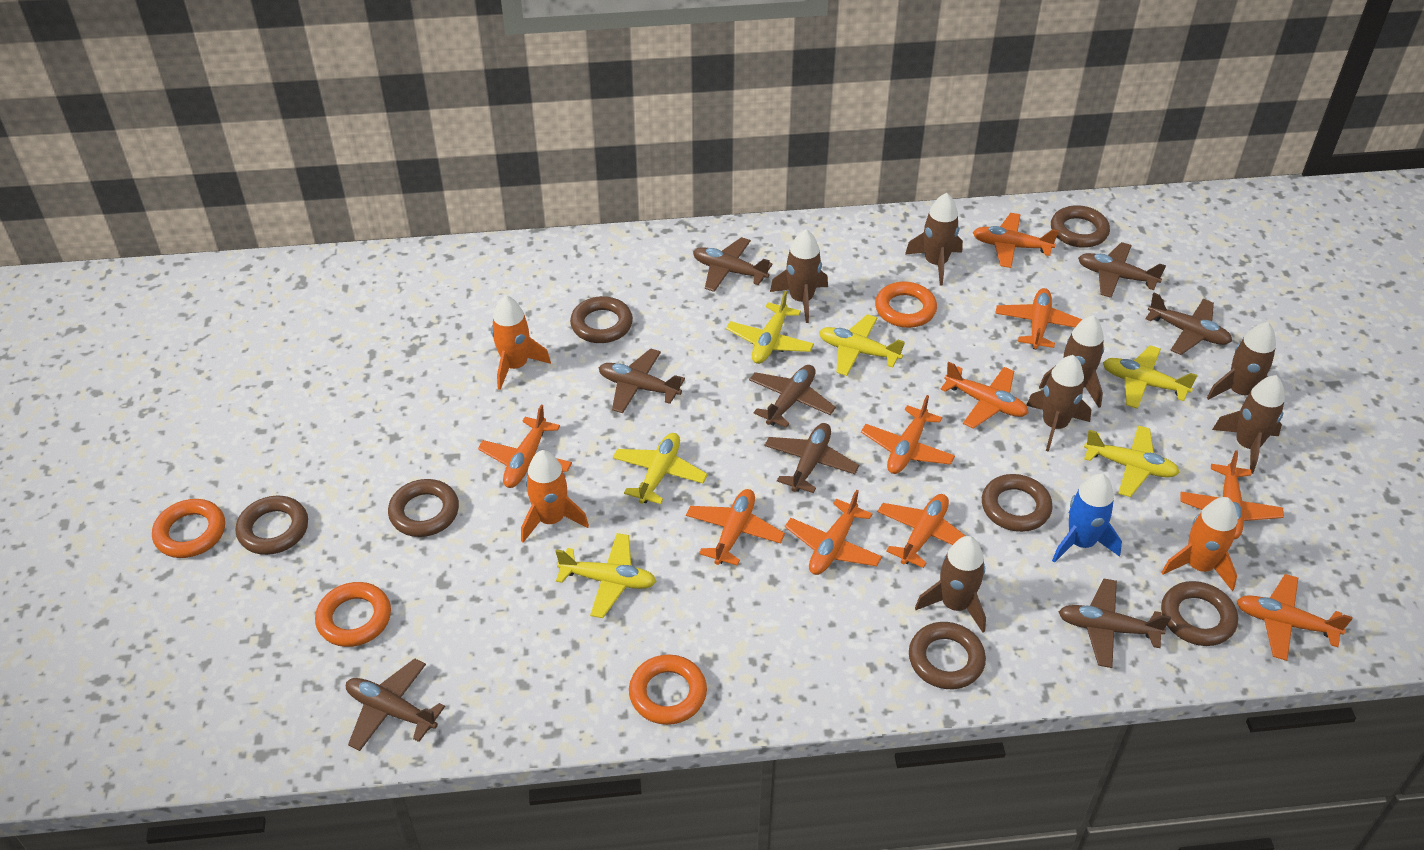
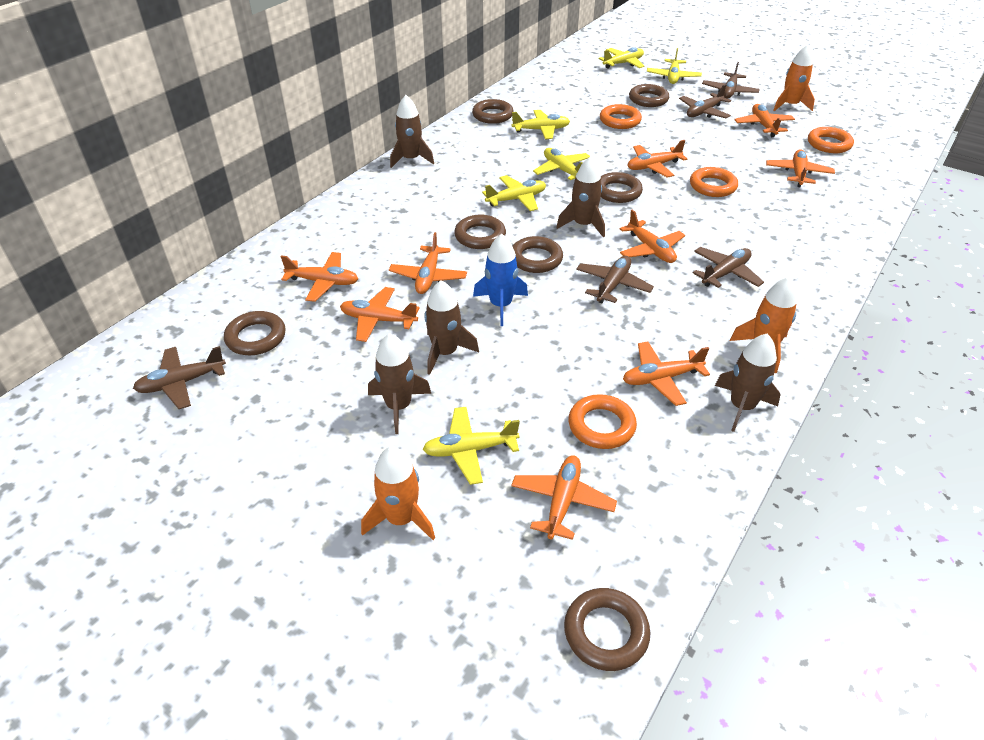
brown plane: 8 -> 5
brown rocket: 7 -> 5
orange plane: 10 -> 9

